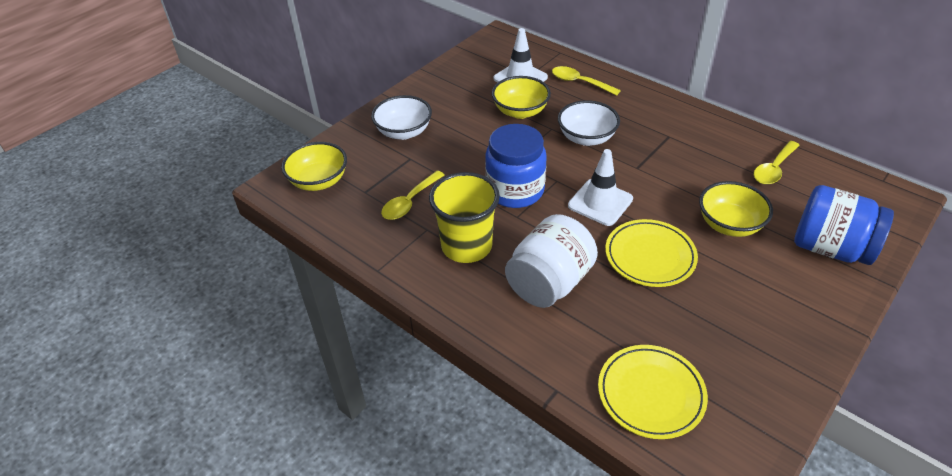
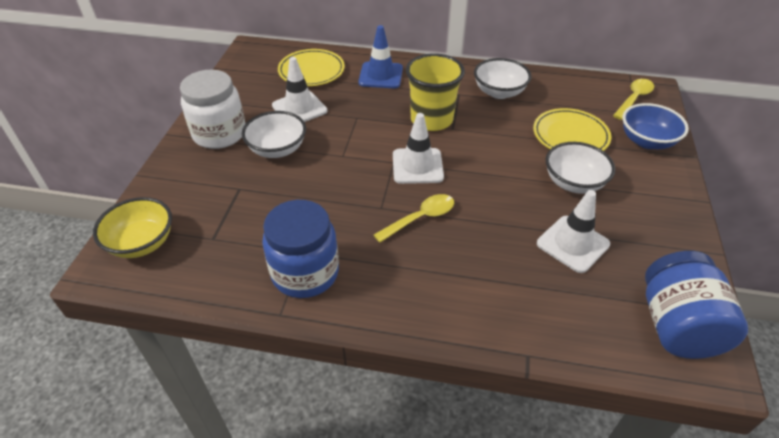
blue bowl: 0 -> 1
blue traffic cone: 0 -> 1
white bowl: 2 -> 3
white traffic cone: 2 -> 3
yellow bowl: 3 -> 1
yellow spoon: 3 -> 2

